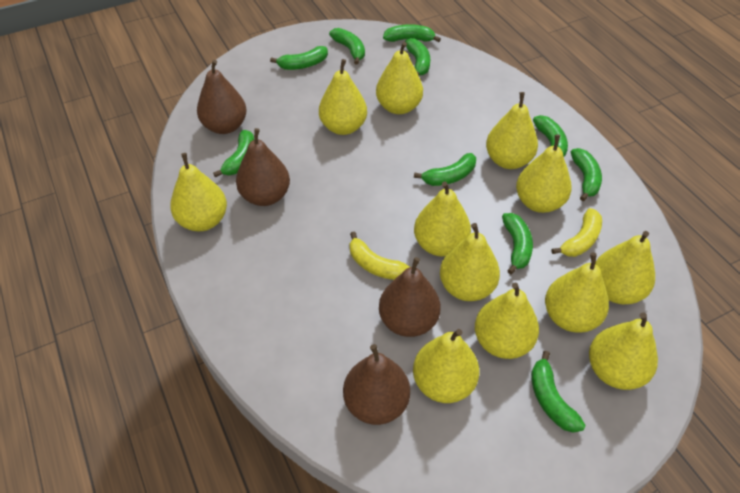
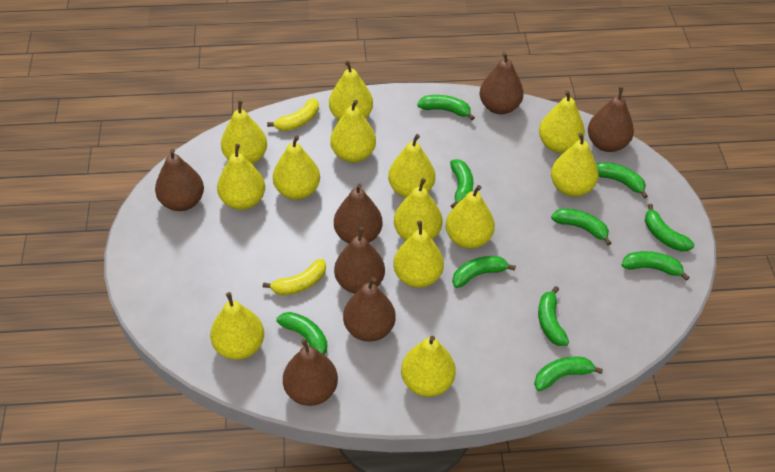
brown pear: 4 -> 7
yellow pear: 12 -> 13

